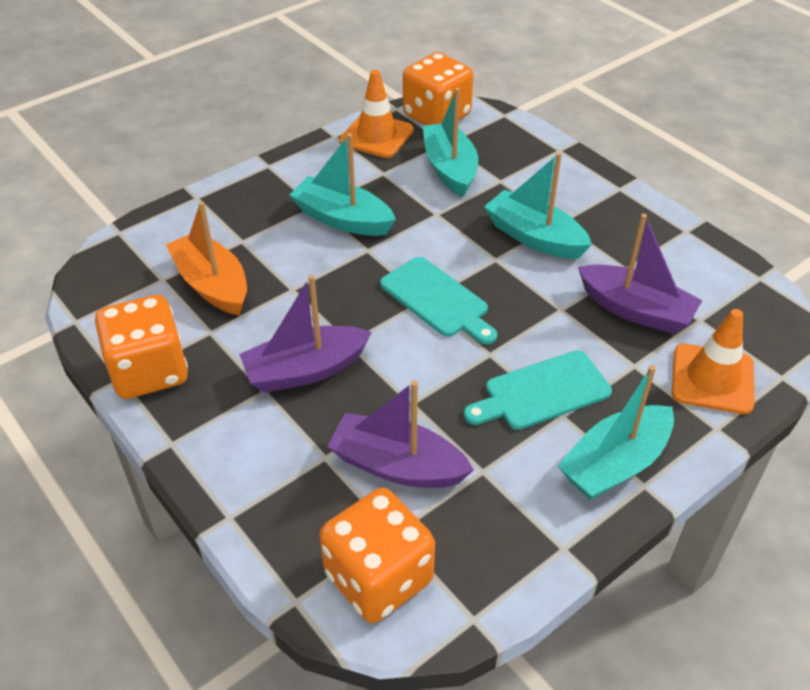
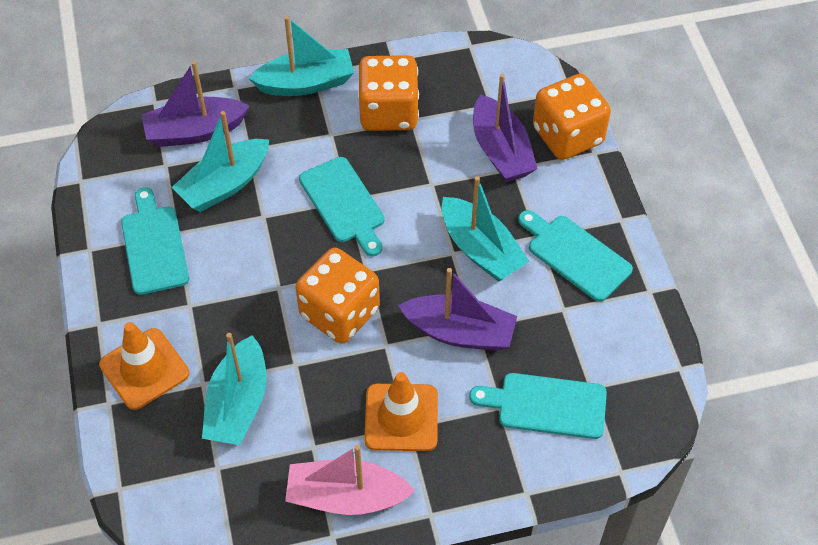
orange boat: 1 -> 0
pink boat: 0 -> 1
turquoise cutting board: 2 -> 4

